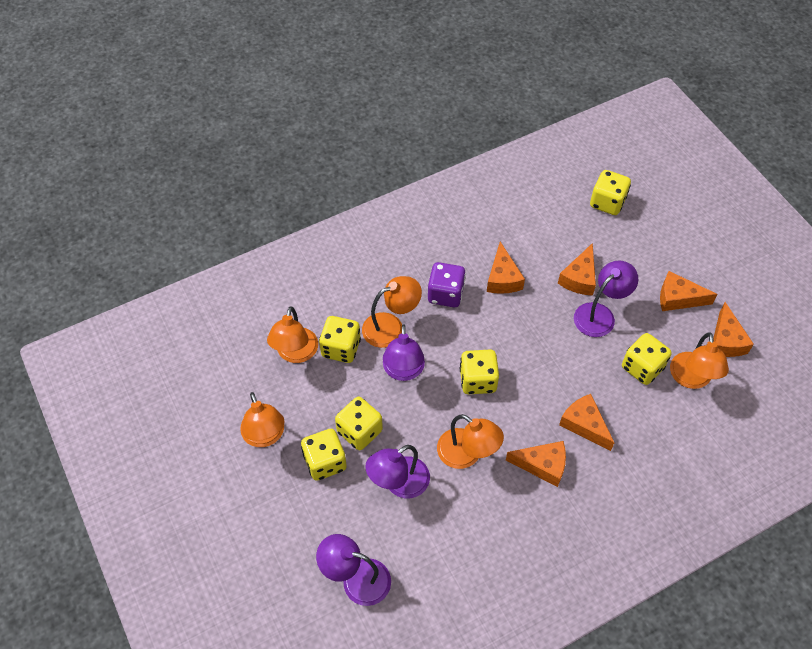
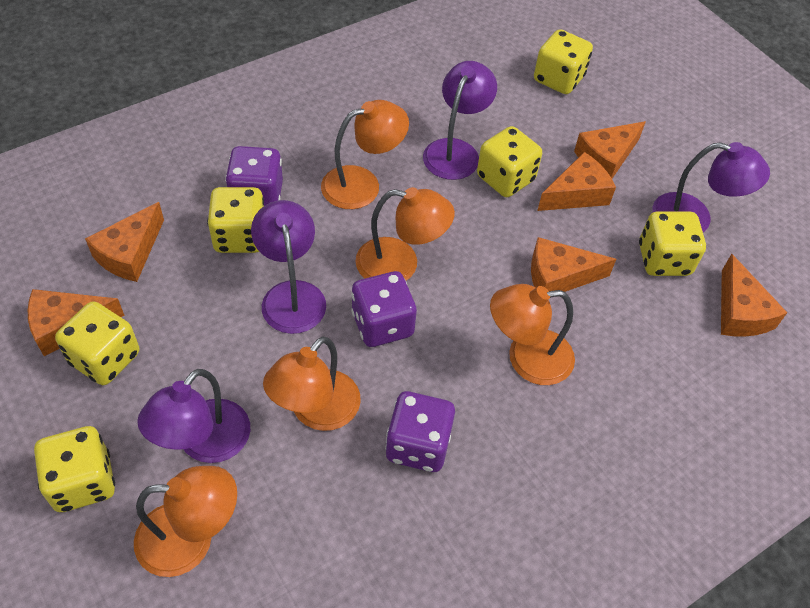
purple dice: 1 -> 3

